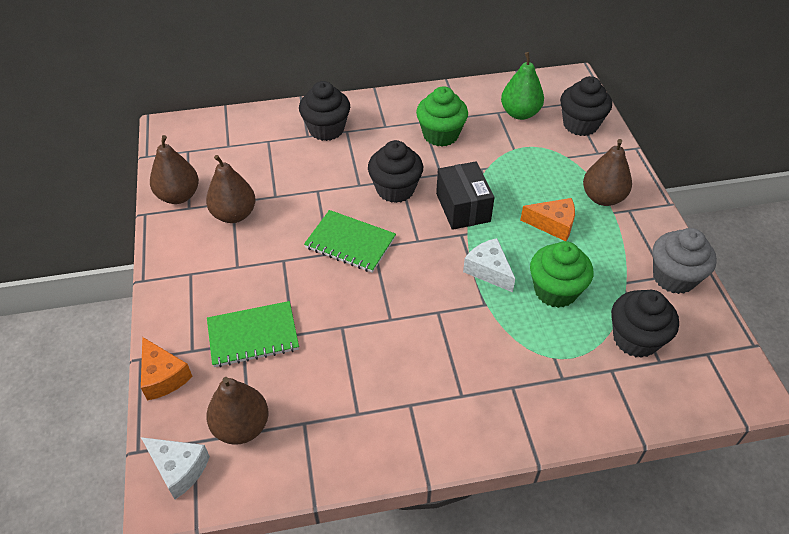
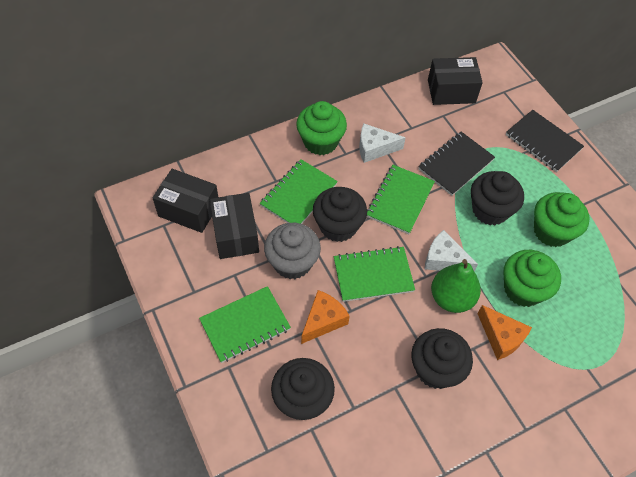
black box: 1 -> 3
black notebook: 0 -> 2
brown pear: 4 -> 0
green cupcake: 2 -> 3
green notebook: 2 -> 4

